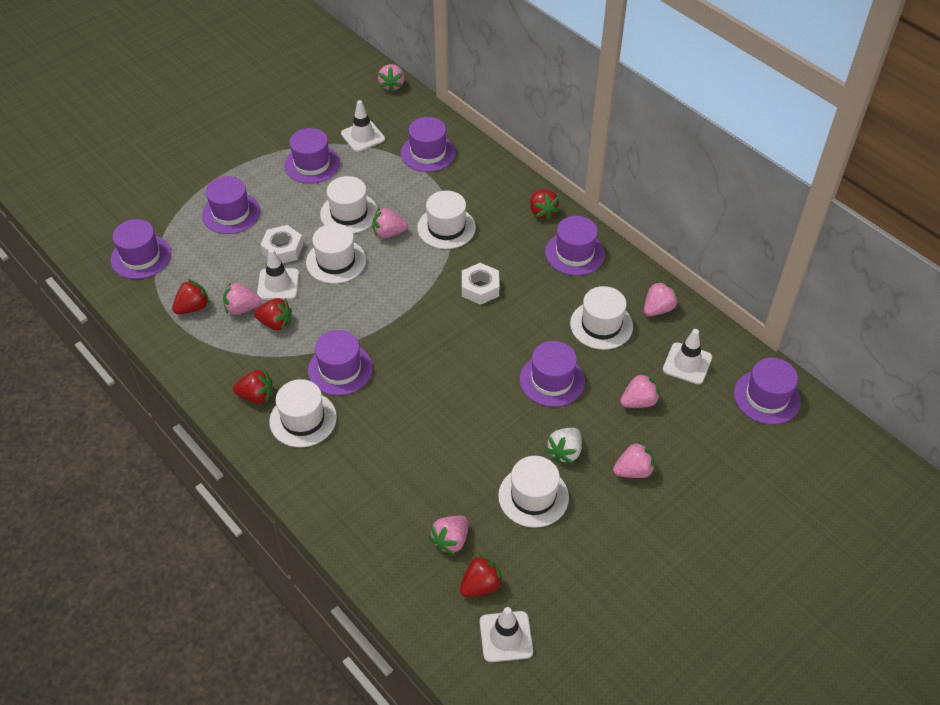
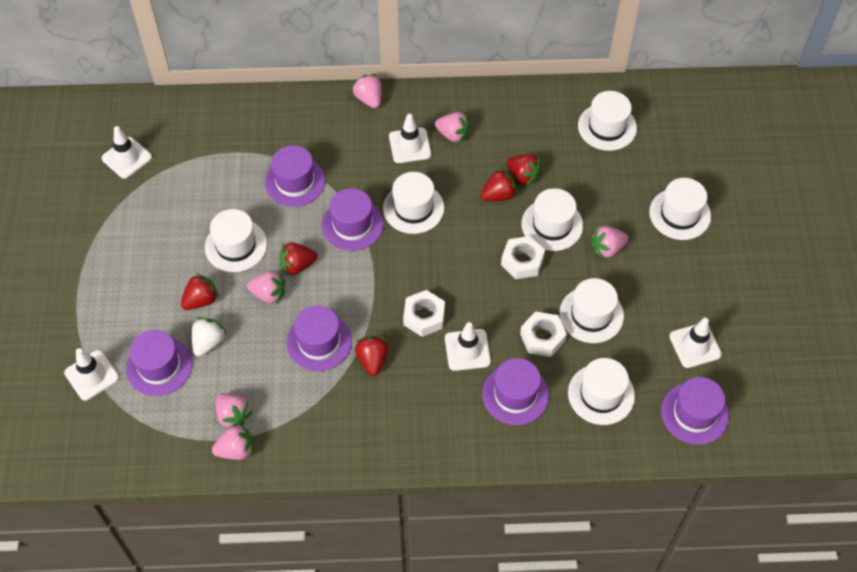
pink strawberry: 7 -> 6
purple hat: 8 -> 6
white hat: 6 -> 7
white nut: 2 -> 3
white traffic cone: 4 -> 5

